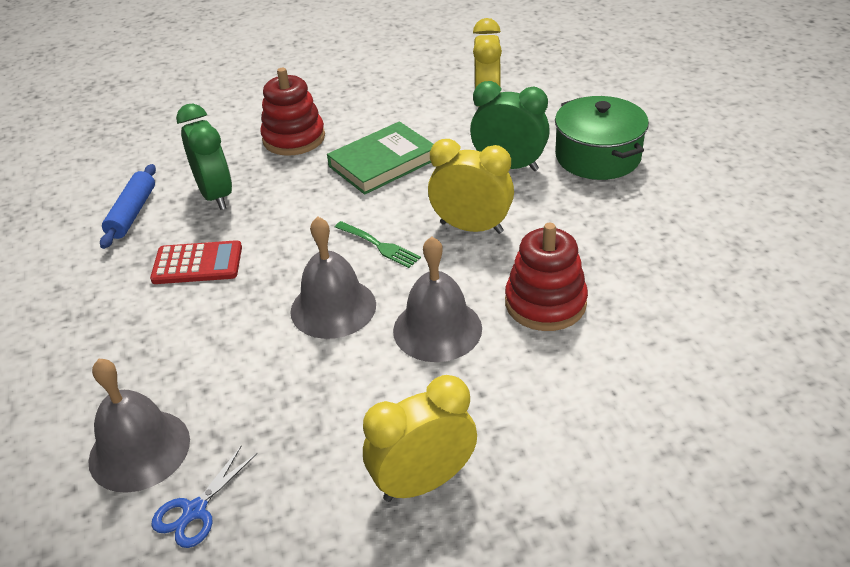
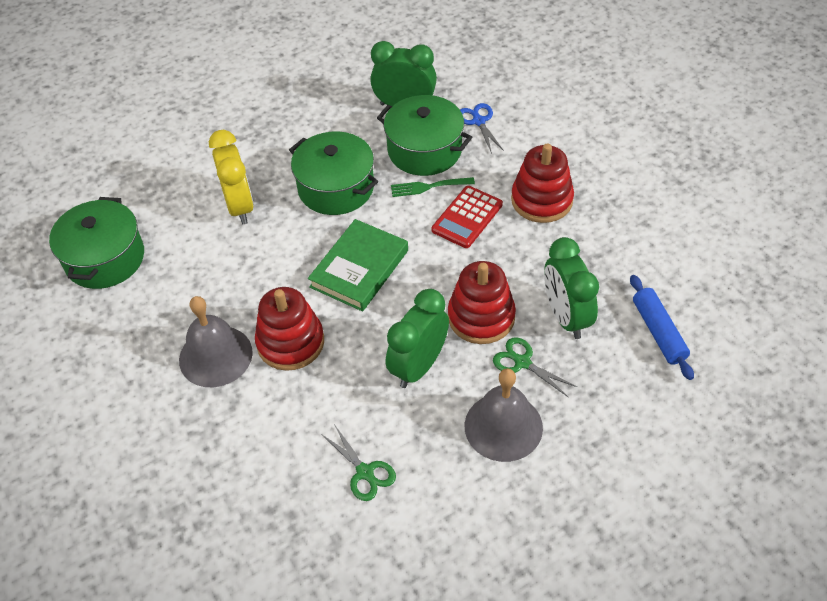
green clock: 2 -> 3
green pot: 1 -> 3
green scissors: 0 -> 2
grey bell: 3 -> 2
red stacking toy: 2 -> 3
yellow clock: 3 -> 1

